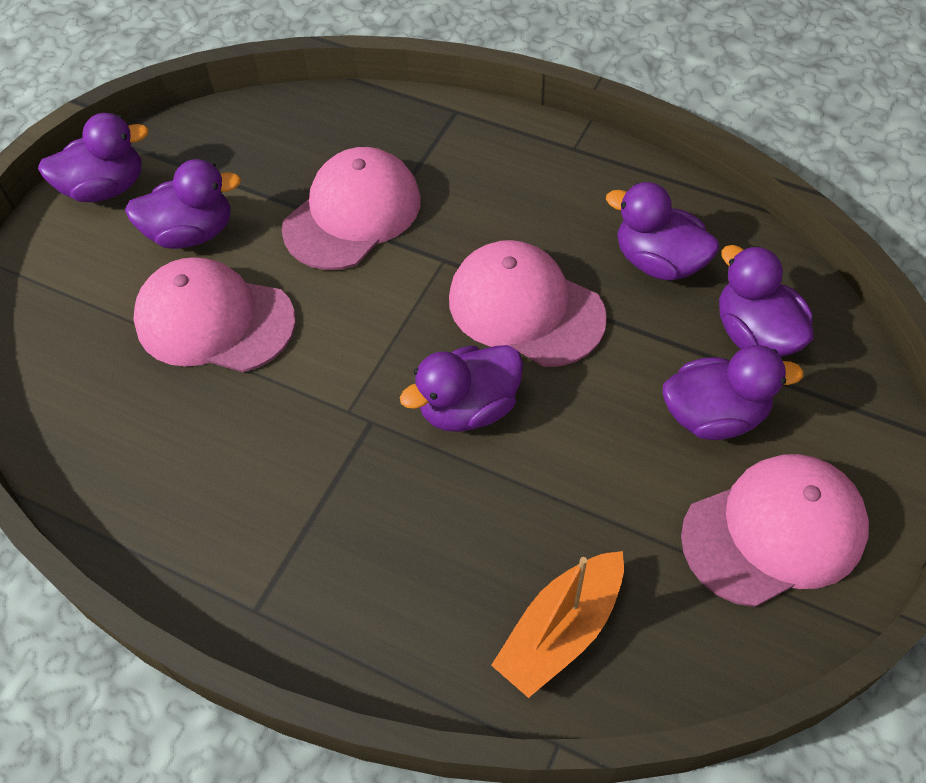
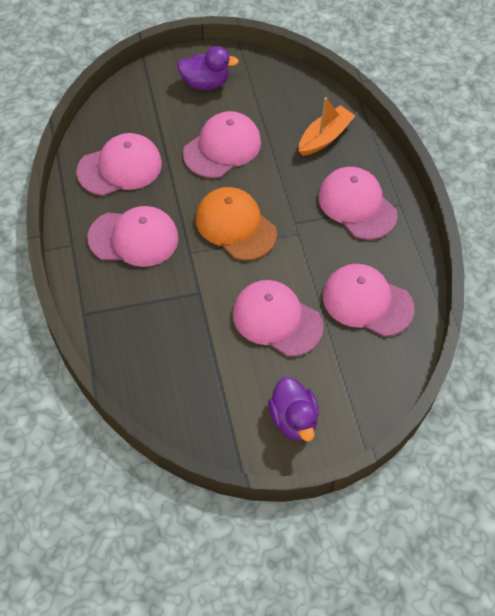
orange cap: 0 -> 1
pink cap: 4 -> 6
purple duck: 6 -> 2

